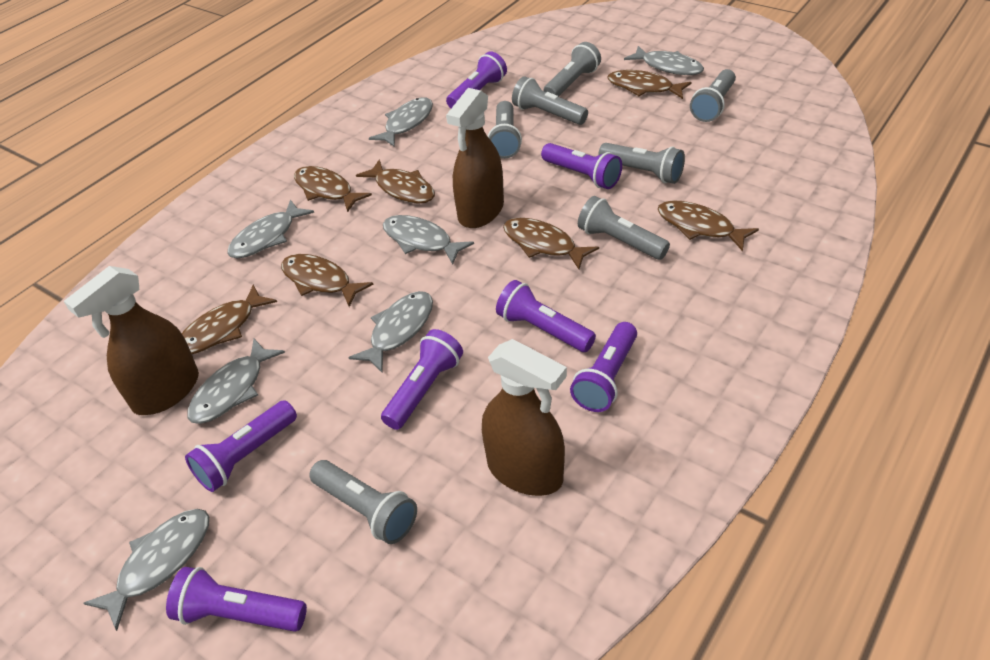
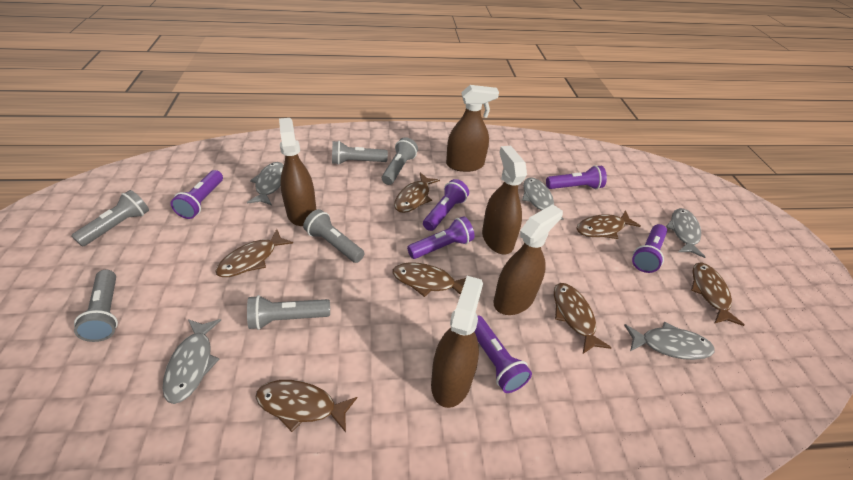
brown spray bottle: 3 -> 5
grey fish: 7 -> 5
grey flashlight: 7 -> 6
purple flashlight: 7 -> 6

